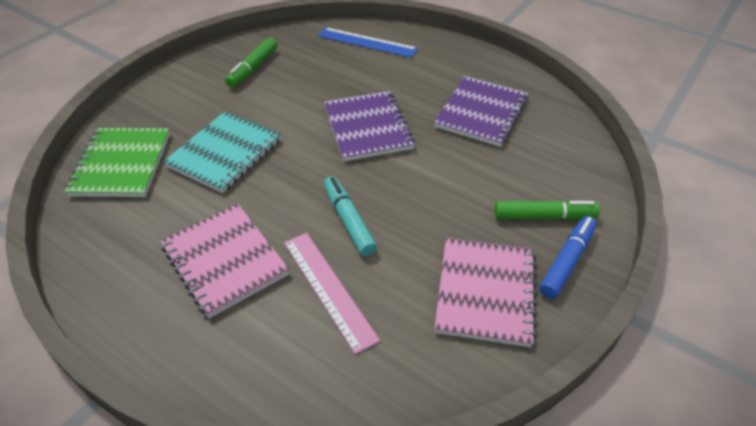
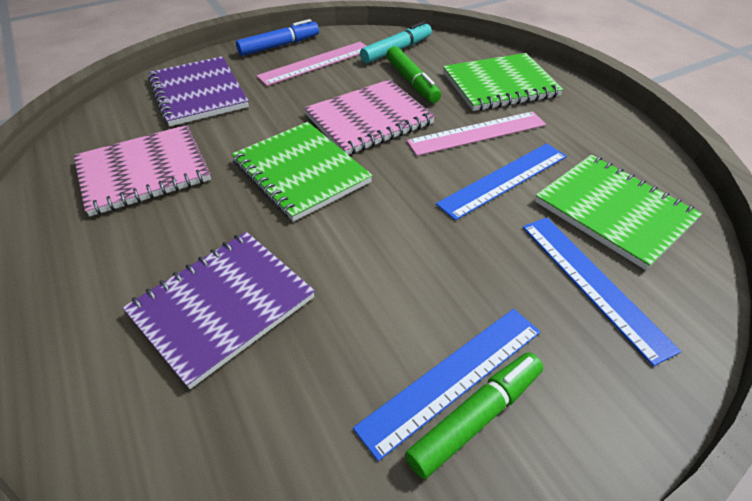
blue ruler: 1 -> 3
green notebook: 1 -> 3
pink ruler: 1 -> 2
turquoise notebook: 1 -> 0

